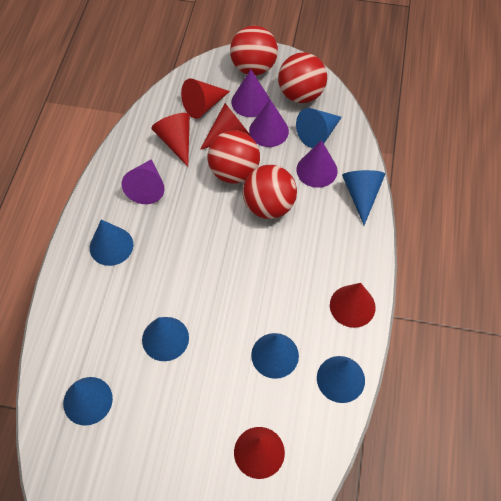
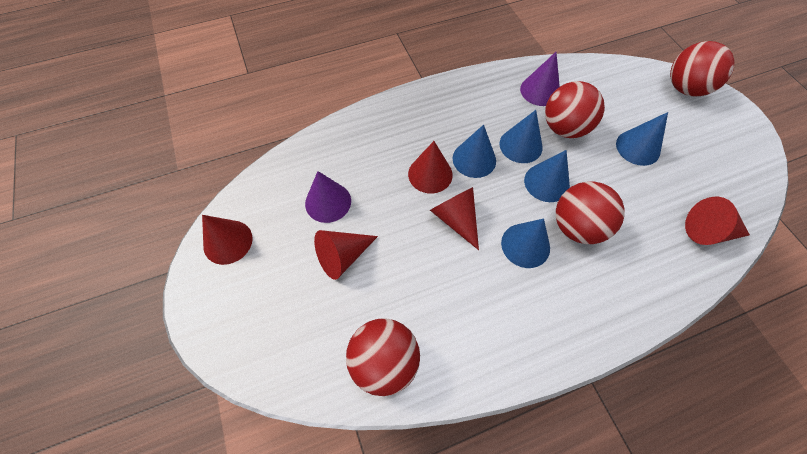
blue cone: 7 -> 5
purple cone: 4 -> 2

